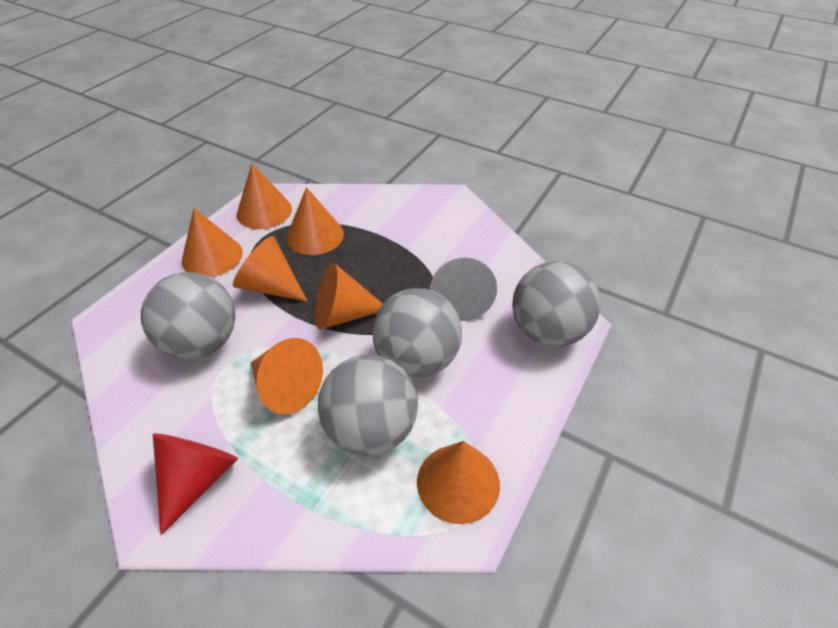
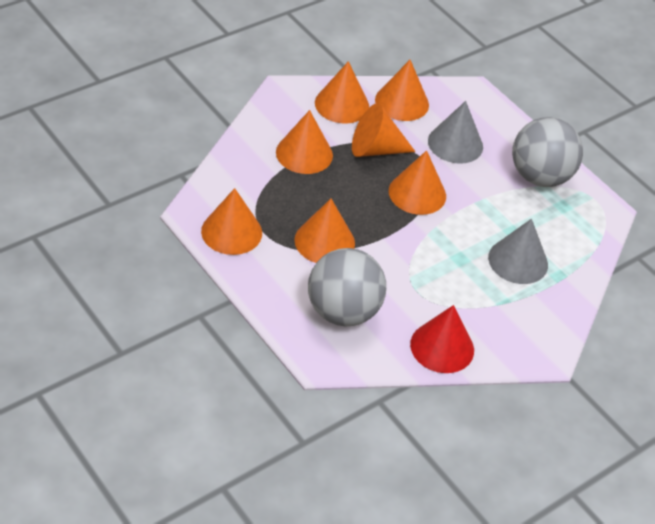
grey ball: 4 -> 2
grey cone: 1 -> 2

